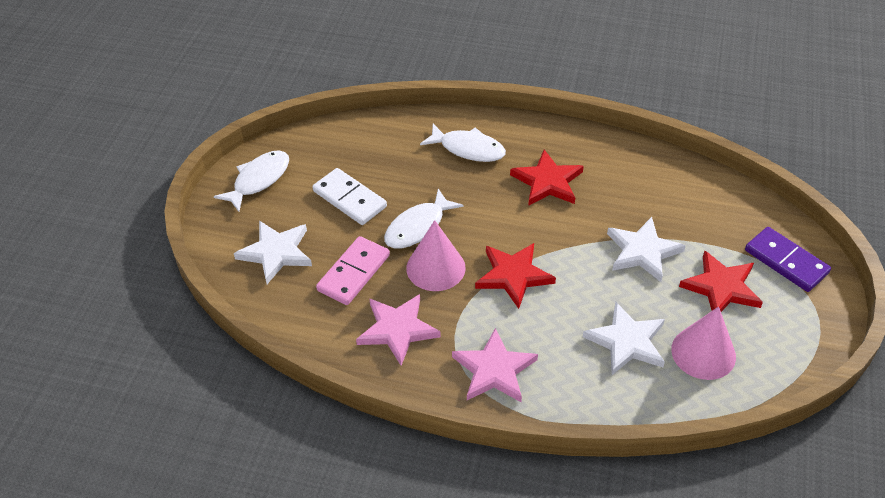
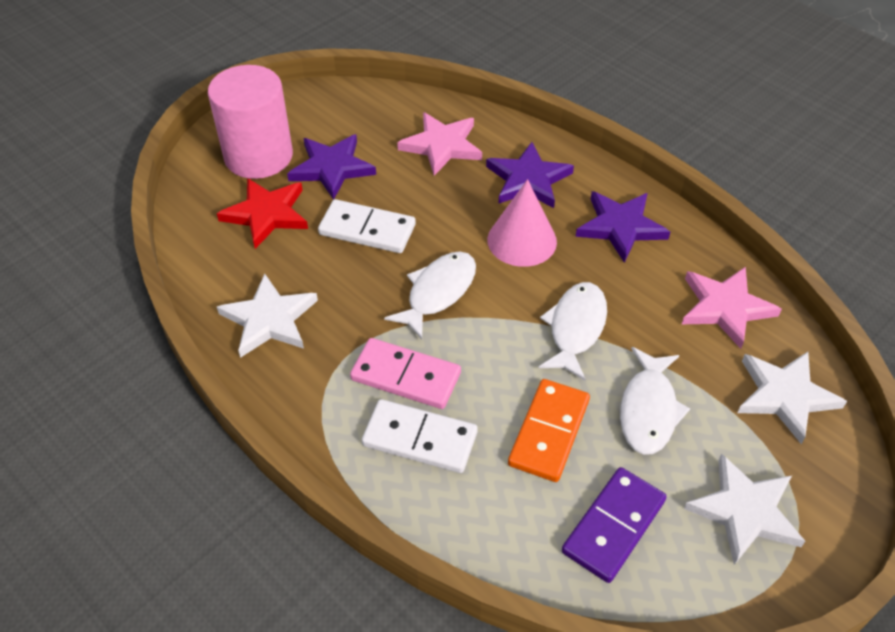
orange domino: 0 -> 1
pink cone: 2 -> 1
pink cylinder: 0 -> 1
purple star: 0 -> 3
red star: 3 -> 1
white domino: 1 -> 2

